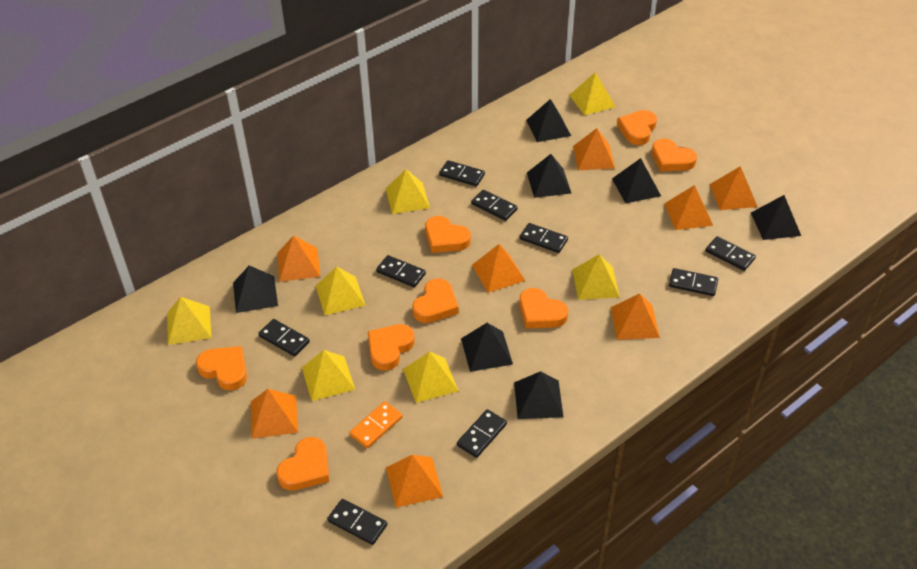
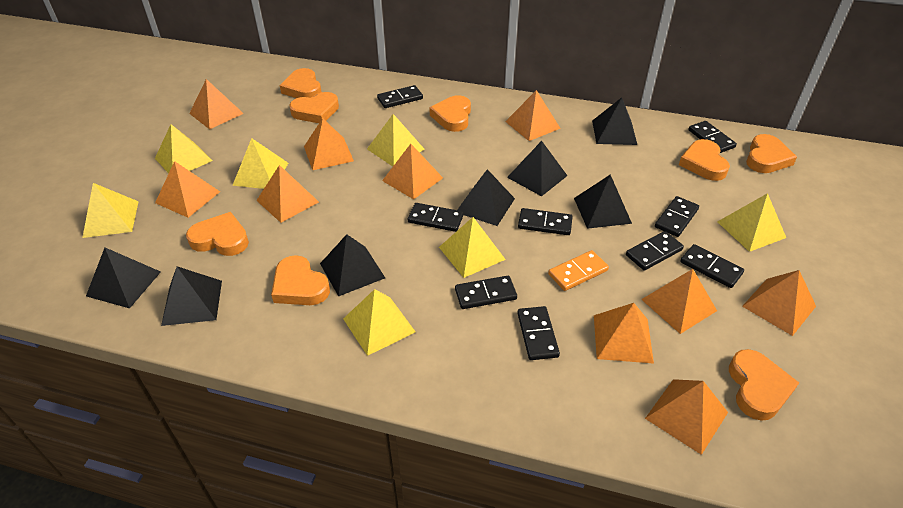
orange pyramid: 8 -> 10

